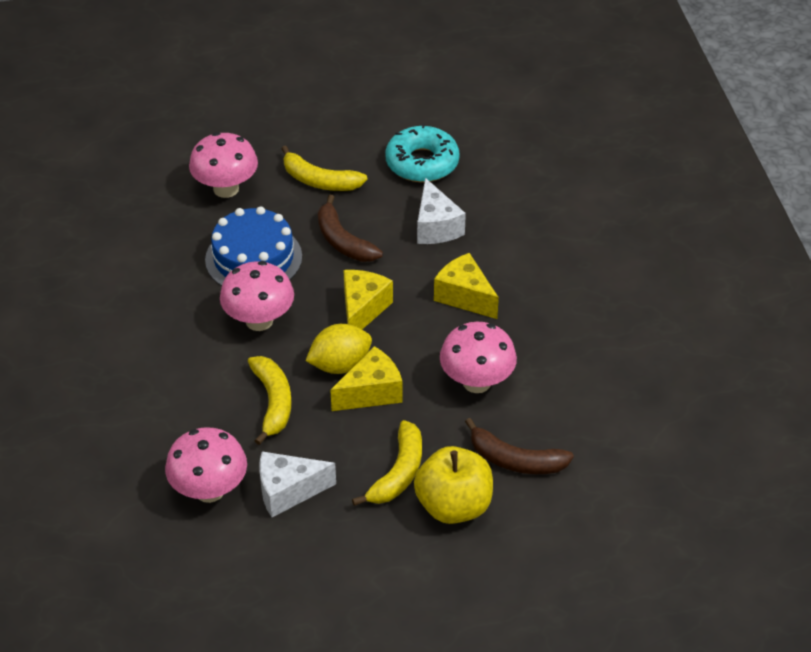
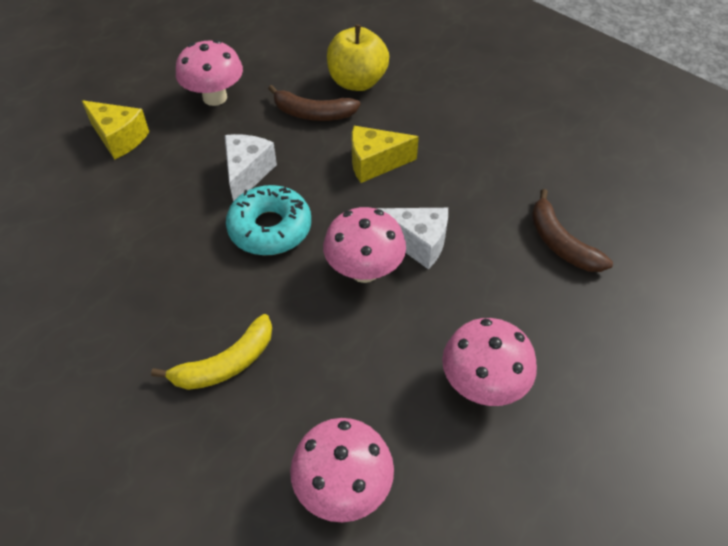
blue cake: 1 -> 0
yellow banana: 3 -> 1
yellow cheese: 3 -> 2
yellow lemon: 1 -> 0

